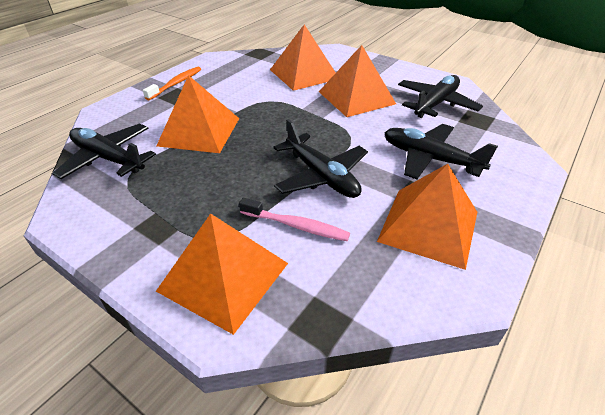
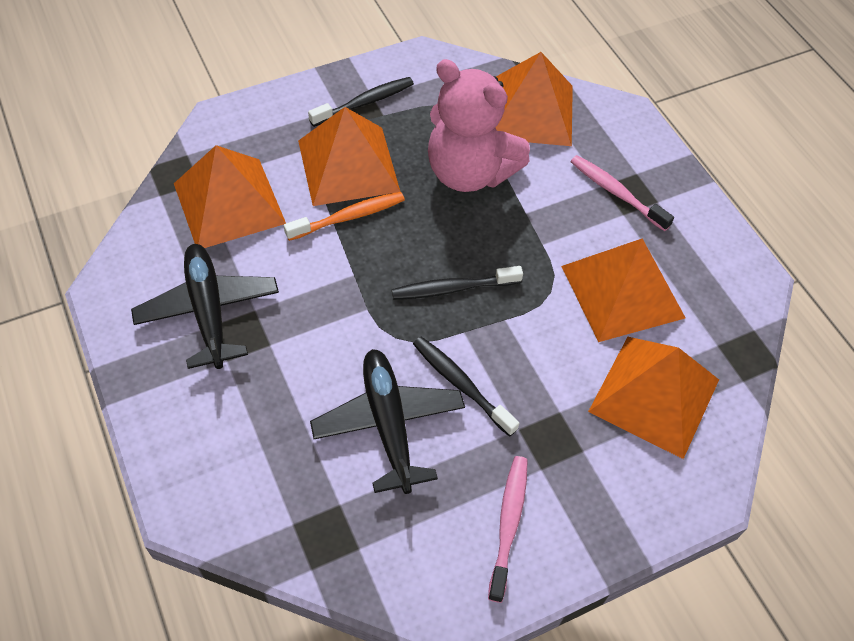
black plane: 4 -> 2
black toothbrush: 0 -> 3
pink teddy bear: 0 -> 1
pink toothbrush: 1 -> 2

